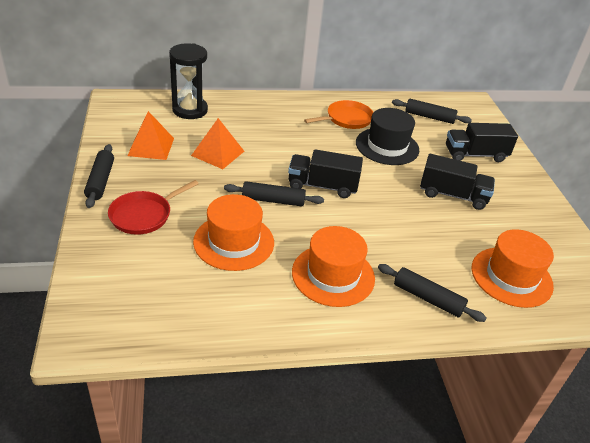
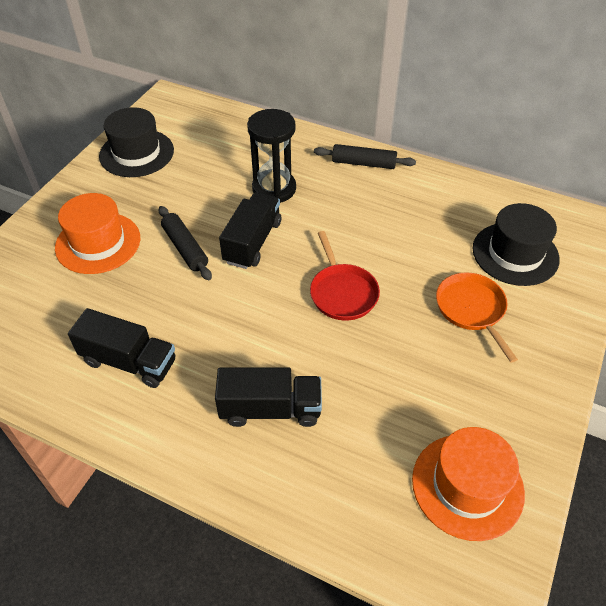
black hat: 1 -> 2
black rolling pin: 4 -> 2
orange hat: 3 -> 2
orange pyramid: 2 -> 0

